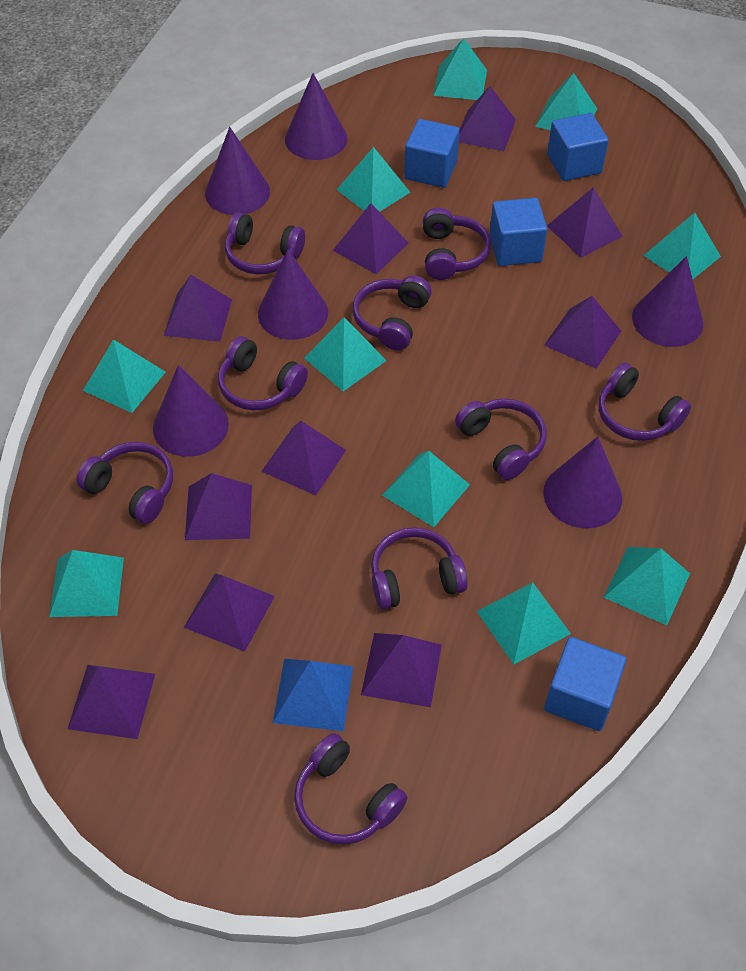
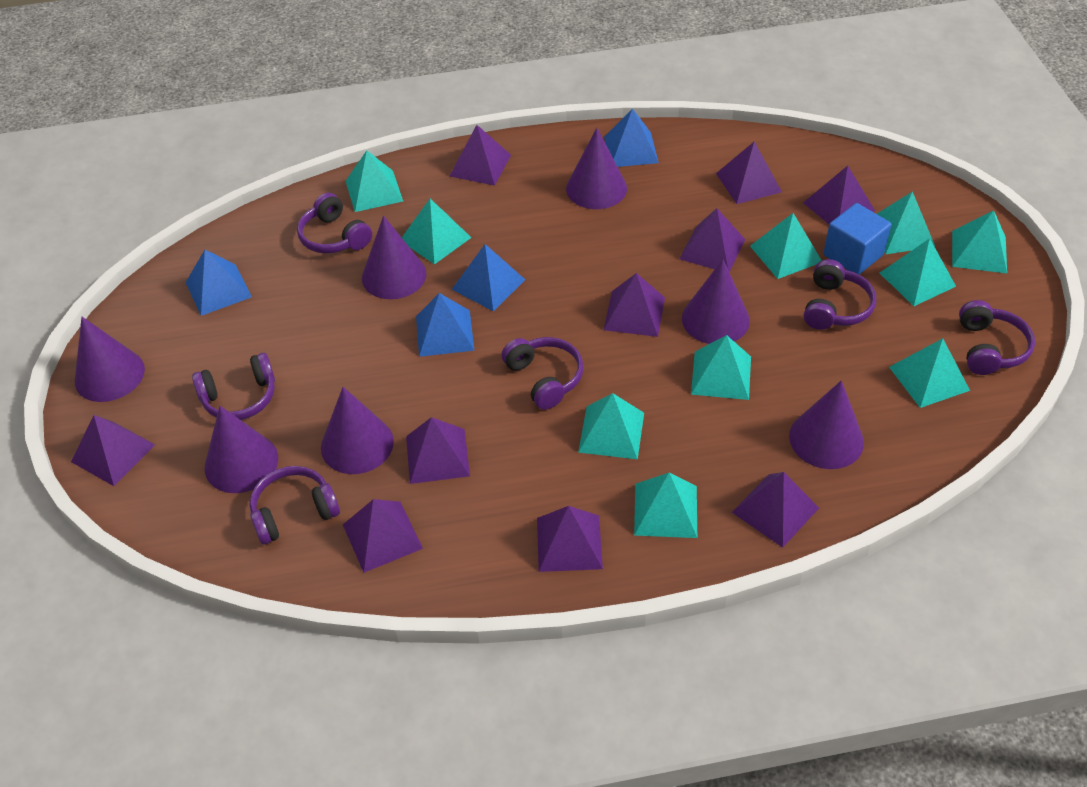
blue cube: 4 -> 1
blue pyramid: 1 -> 4
purple cone: 6 -> 7
purple headphones: 9 -> 6

